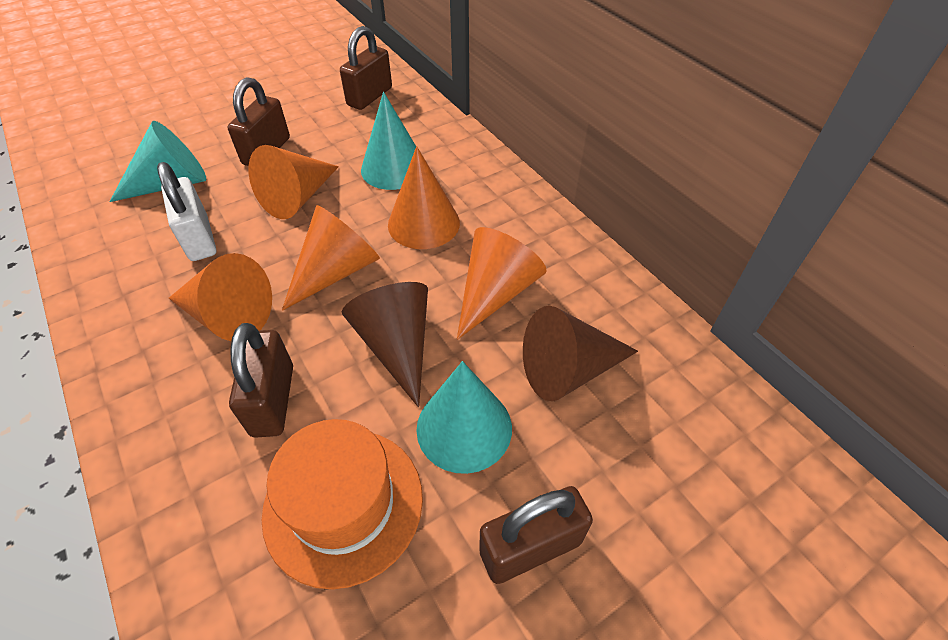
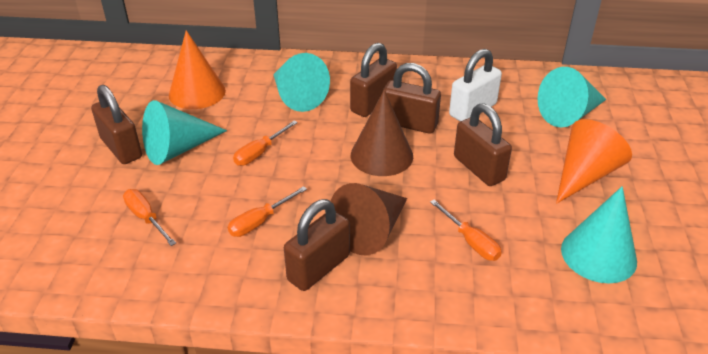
brown padlock: 4 -> 5
orange cone: 5 -> 2
orange hat: 1 -> 0
orange screwdriver: 0 -> 4
turquoise cone: 3 -> 4

